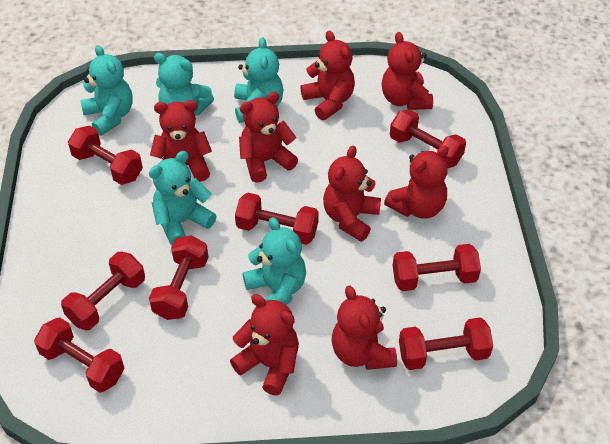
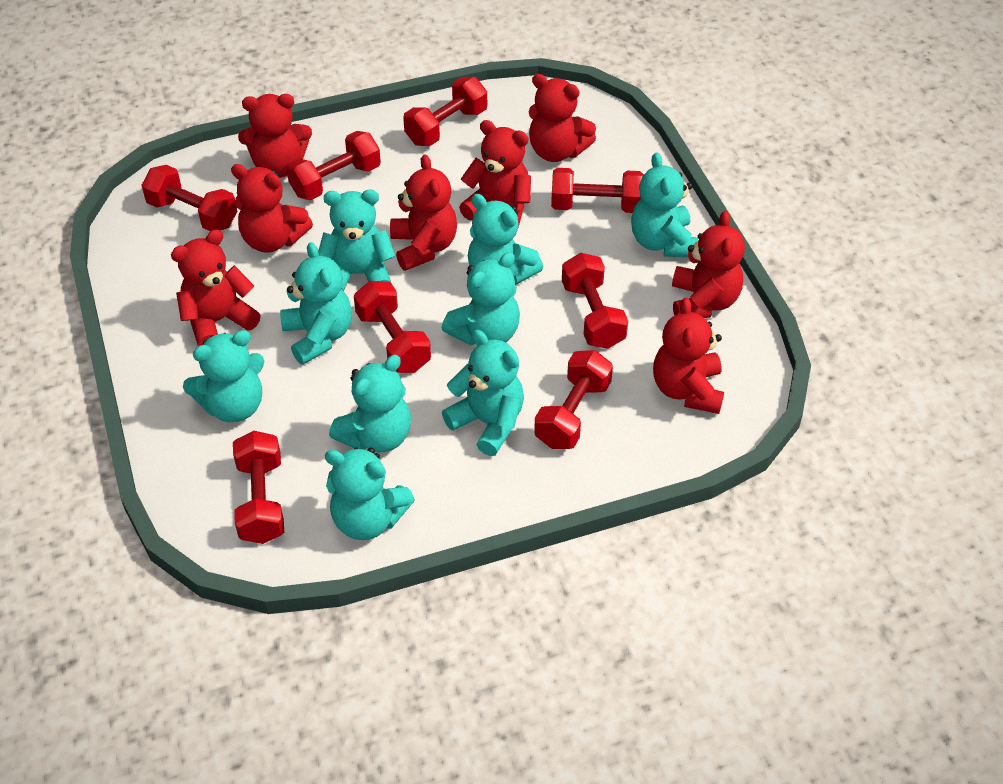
turquoise teddy bear: 5 -> 9

